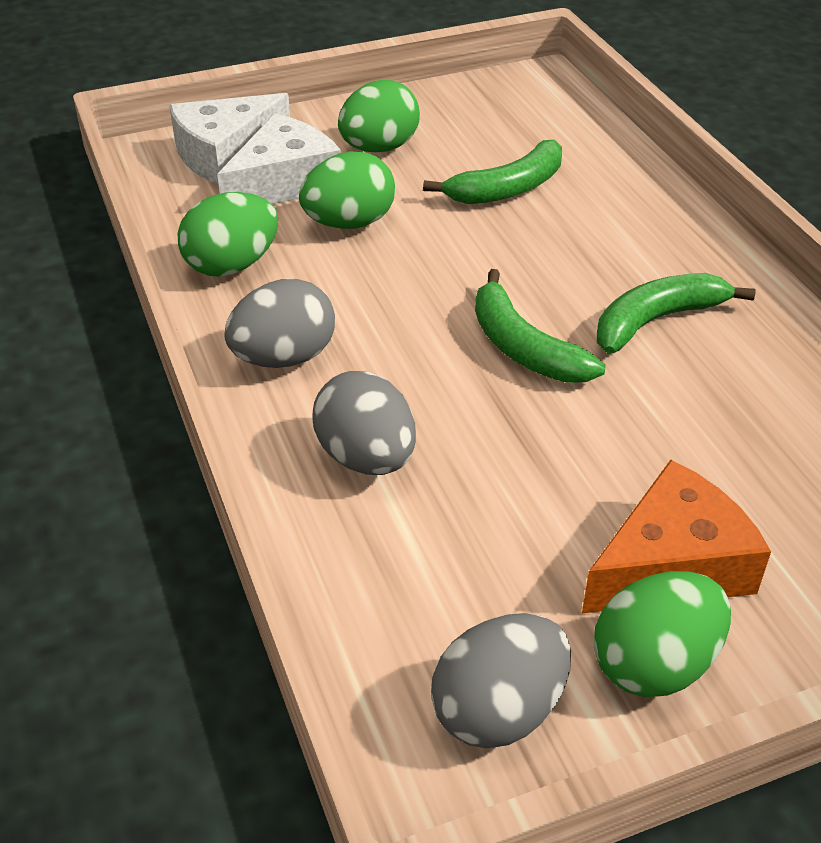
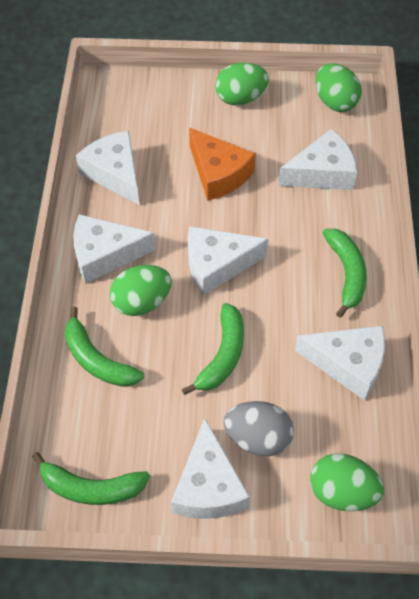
green banana: 3 -> 4
grey egg: 3 -> 1
white cheese: 2 -> 6

